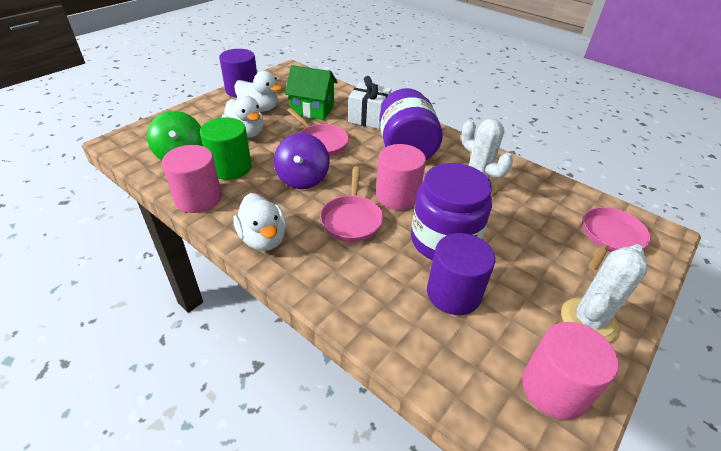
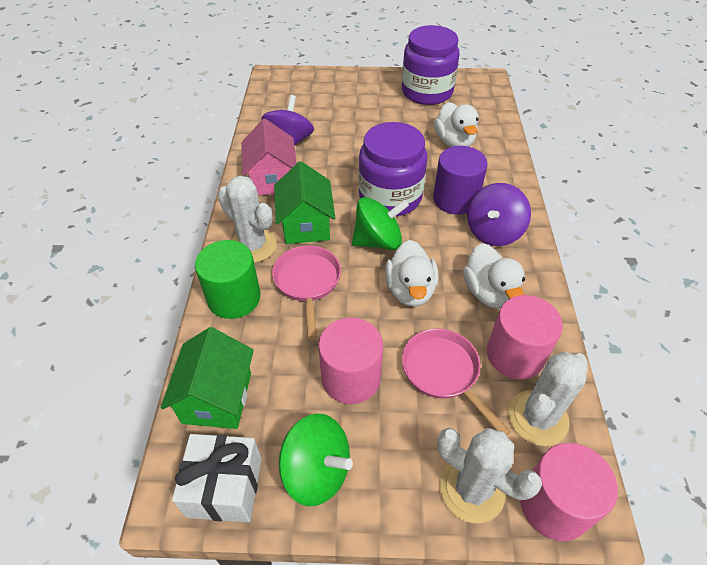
green house: 1 -> 2
green spinning top: 1 -> 2
pink house: 0 -> 1
pink pan: 3 -> 2
purple cylinder: 2 -> 1
purple spinning top: 1 -> 2
white cactus: 2 -> 3

